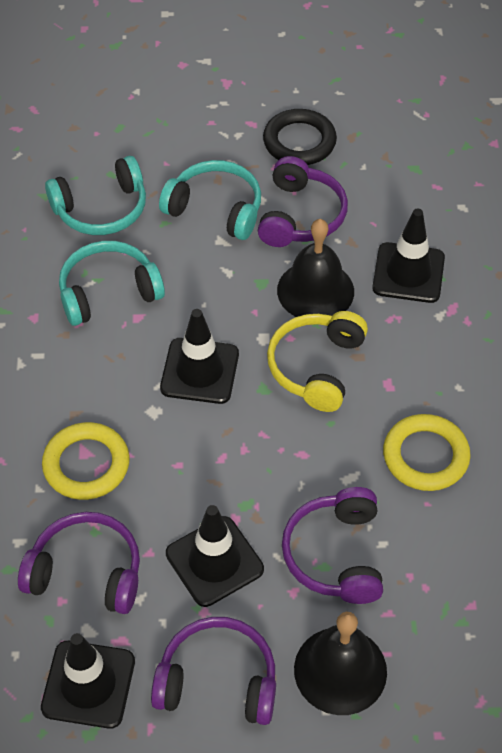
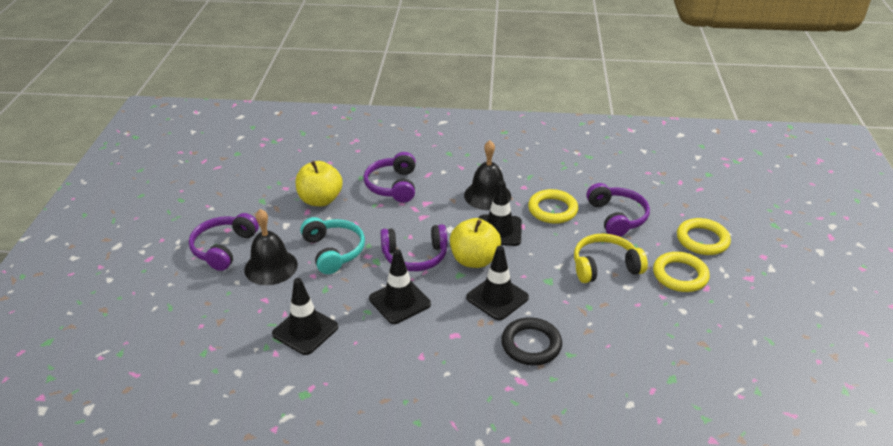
turquoise headphones: 3 -> 1
yellow apple: 0 -> 2
yellow ring: 2 -> 3

